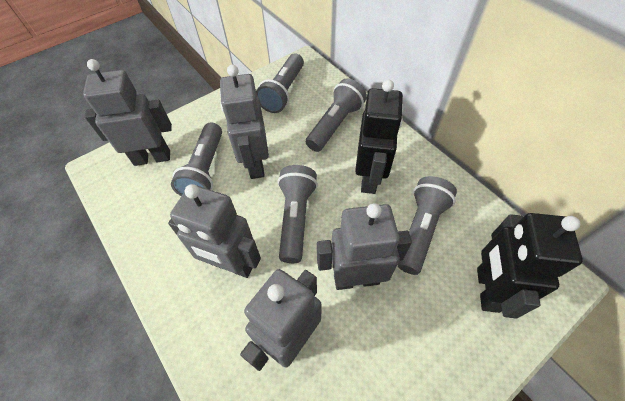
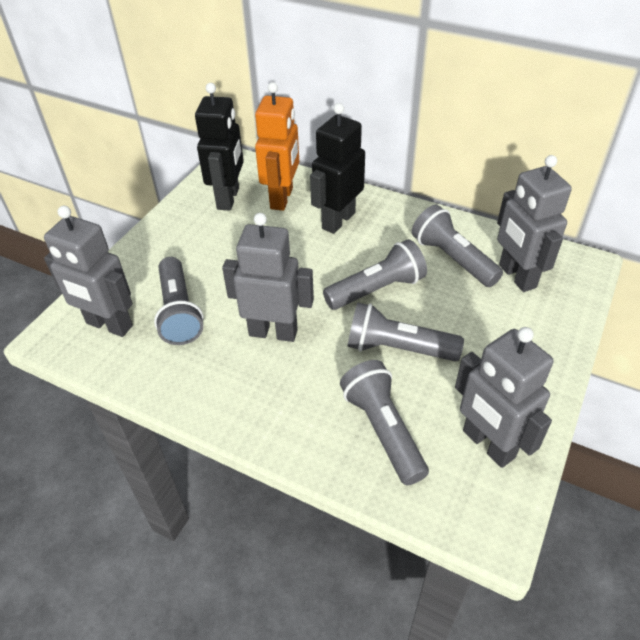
grey robot: 5 -> 4
orange robot: 0 -> 1

